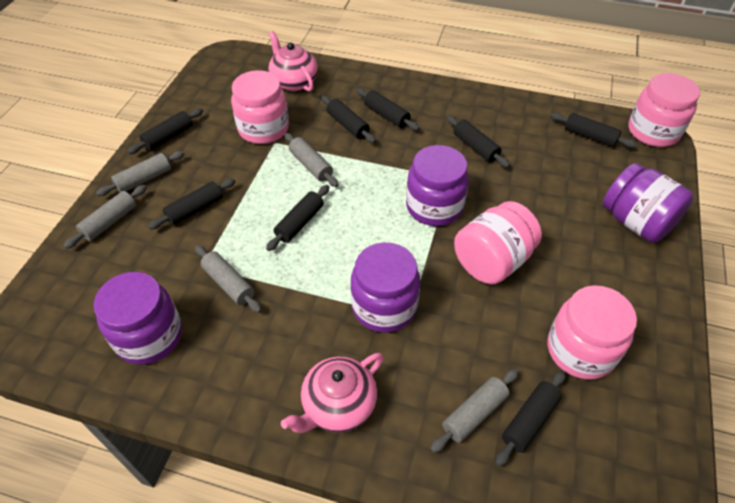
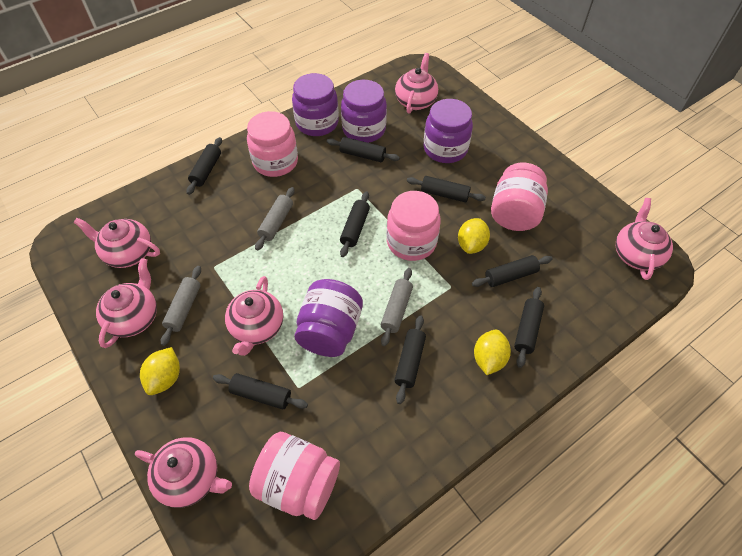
grey rolling pin: 5 -> 3
pink teapot: 2 -> 6
yellow lemon: 0 -> 3

